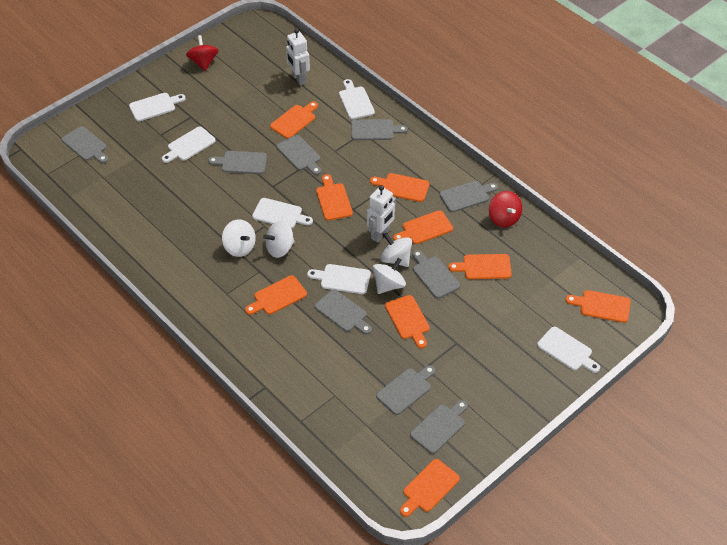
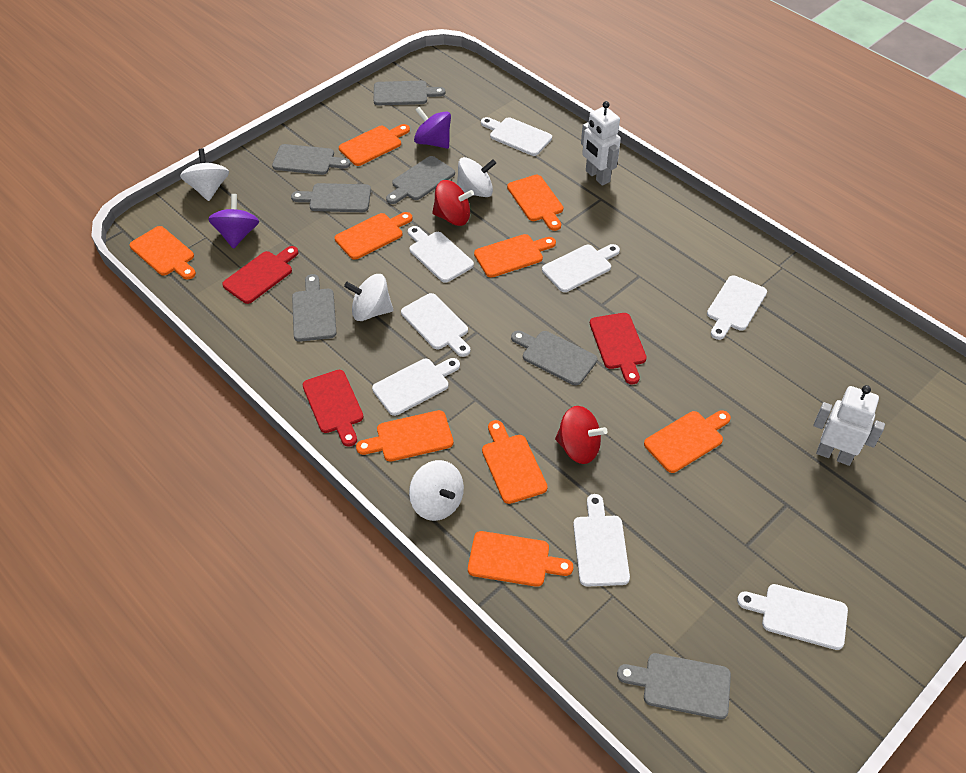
grey cutting board: 9 -> 7
purple spinning top: 0 -> 2
red cutting board: 0 -> 3
white cutting board: 6 -> 8

